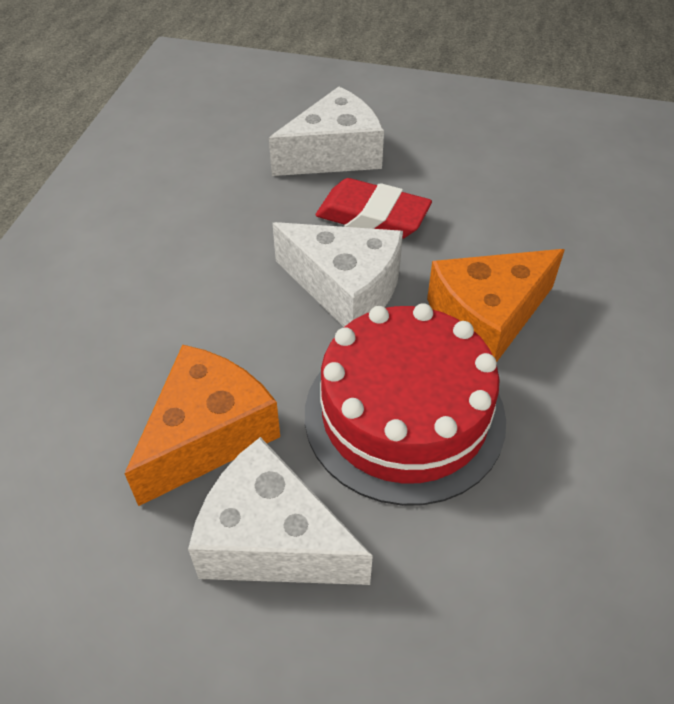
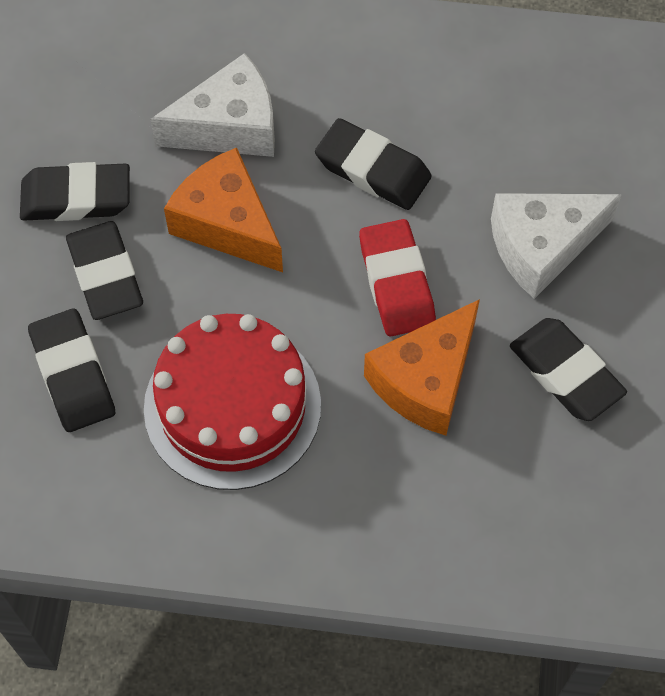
black eraser: 0 -> 5
white cheese: 3 -> 2

